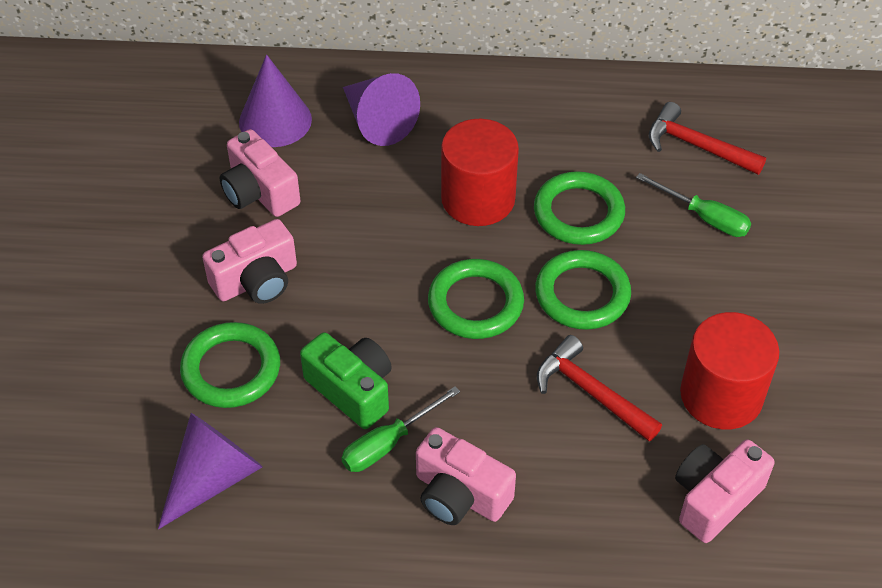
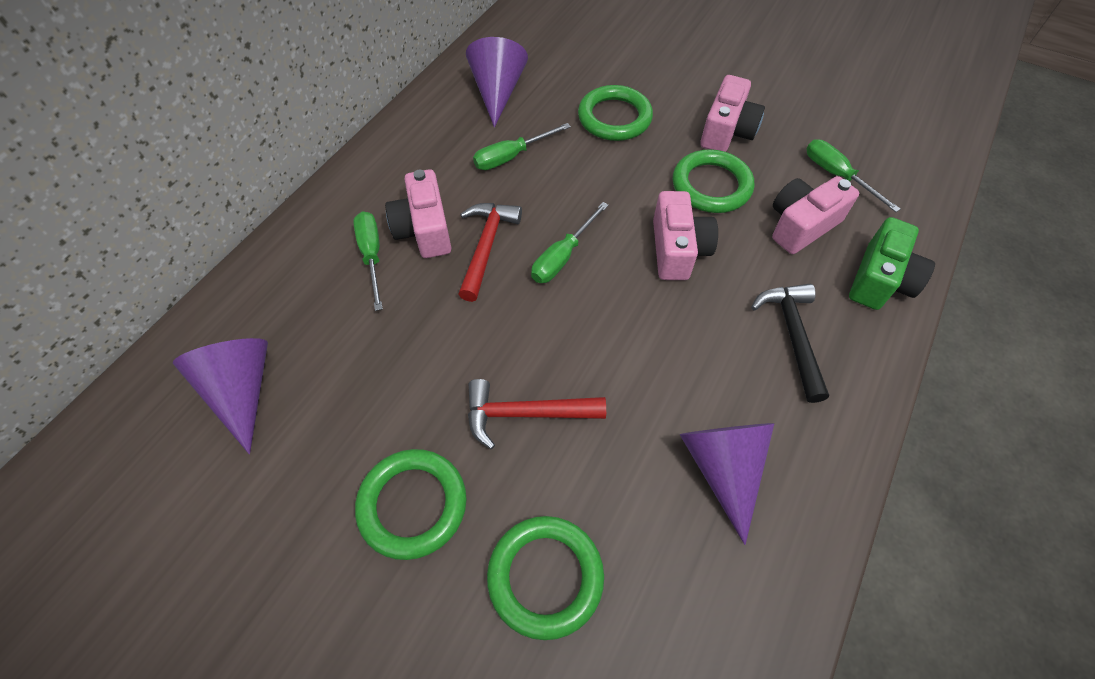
black hammer: 0 -> 1
green screwdriver: 2 -> 4
red cylinder: 2 -> 0

